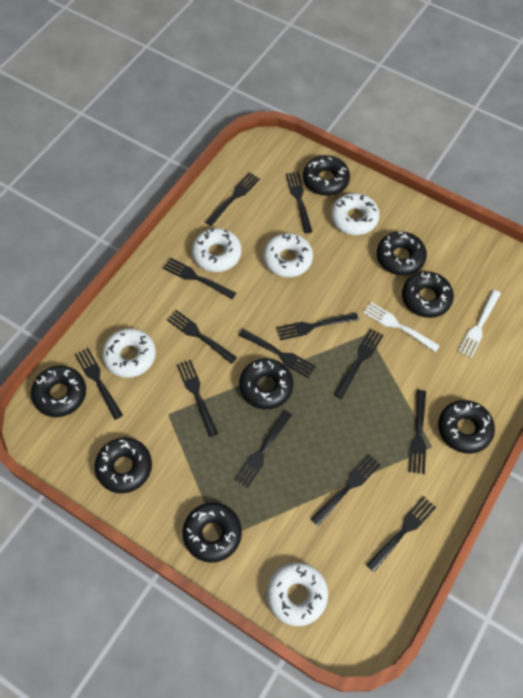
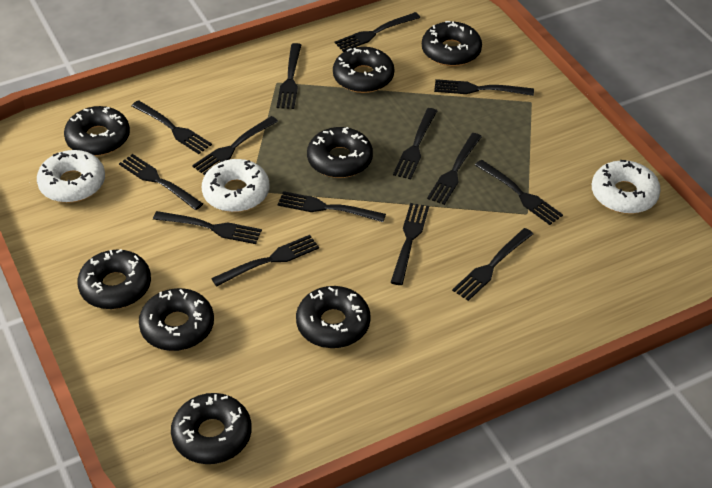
black fork: 13 -> 14
white donut: 5 -> 3
white fork: 2 -> 0

